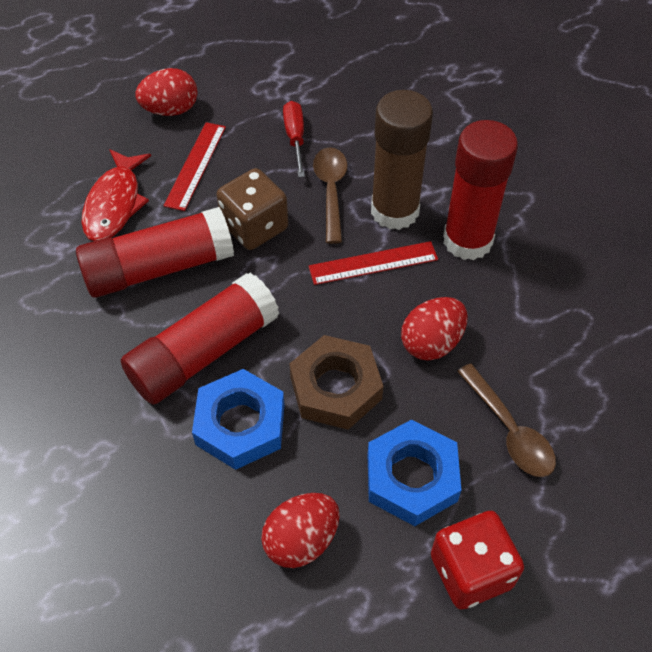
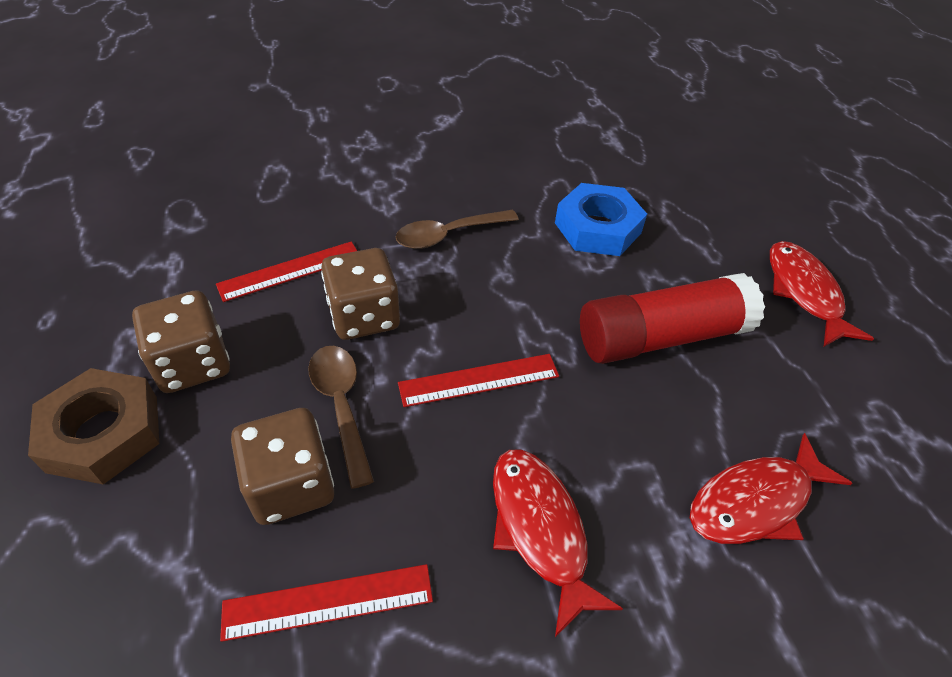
blue nut: 2 -> 1
brown dice: 1 -> 3
brown glue stick: 1 -> 0
red dice: 1 -> 0
red egg: 3 -> 0
red fish: 1 -> 3
red glue stick: 3 -> 1
red ruler: 2 -> 3
red screwdriver: 1 -> 0

